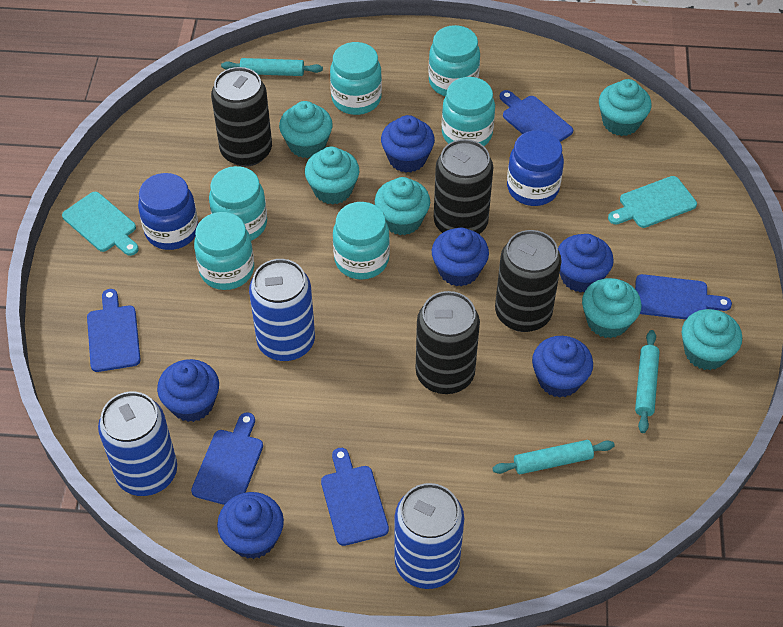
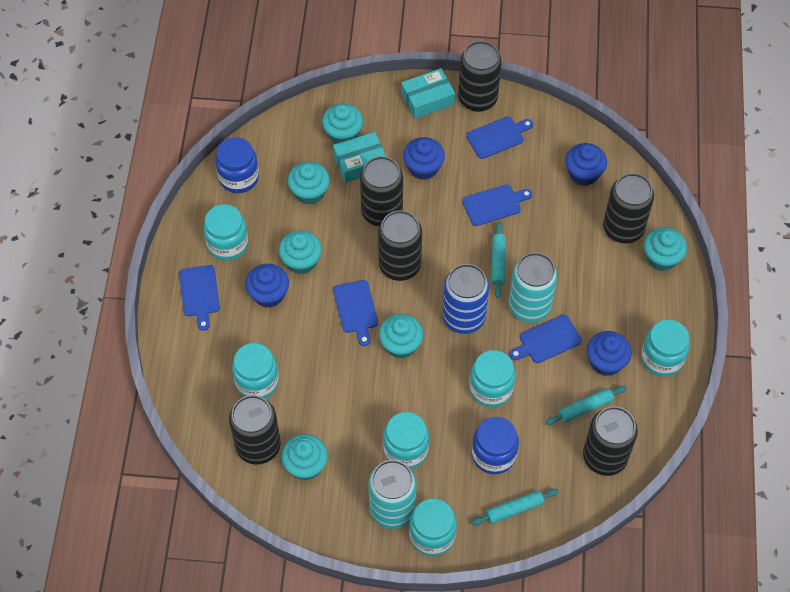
black can: 4 -> 6
blue can: 3 -> 1
blue cupcake: 6 -> 4
turquoise box: 0 -> 2
turquoise can: 0 -> 2
turquoise cutting board: 2 -> 0

